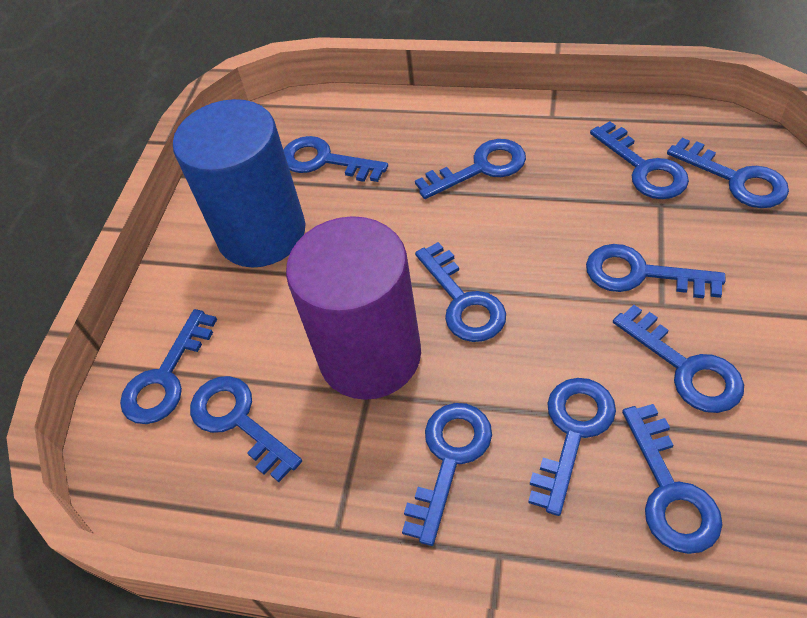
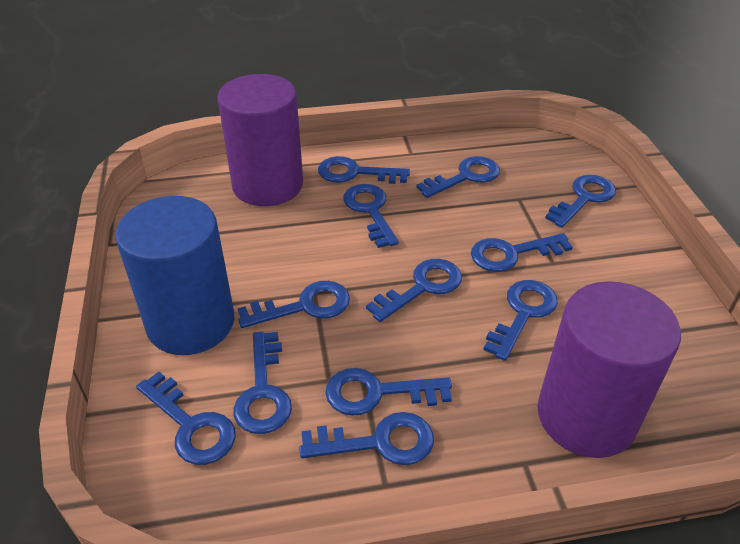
purple cylinder: 1 -> 2

